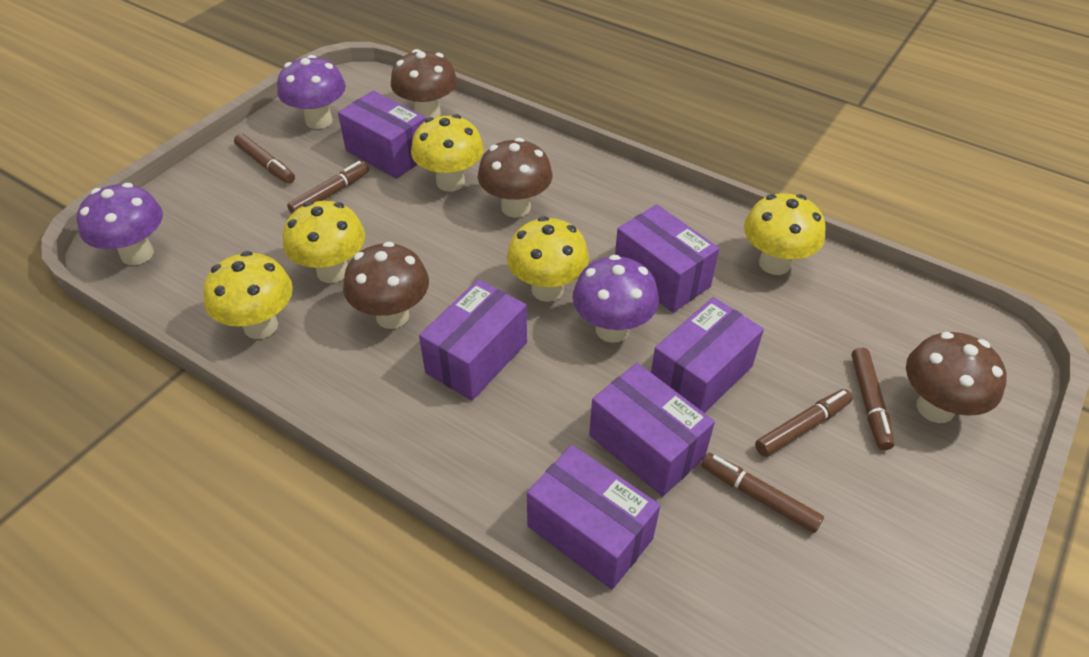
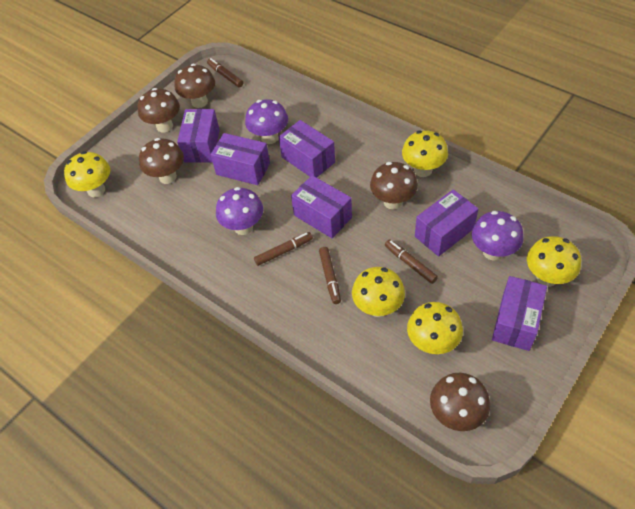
brown marker: 5 -> 4
brown mushroom: 4 -> 5

